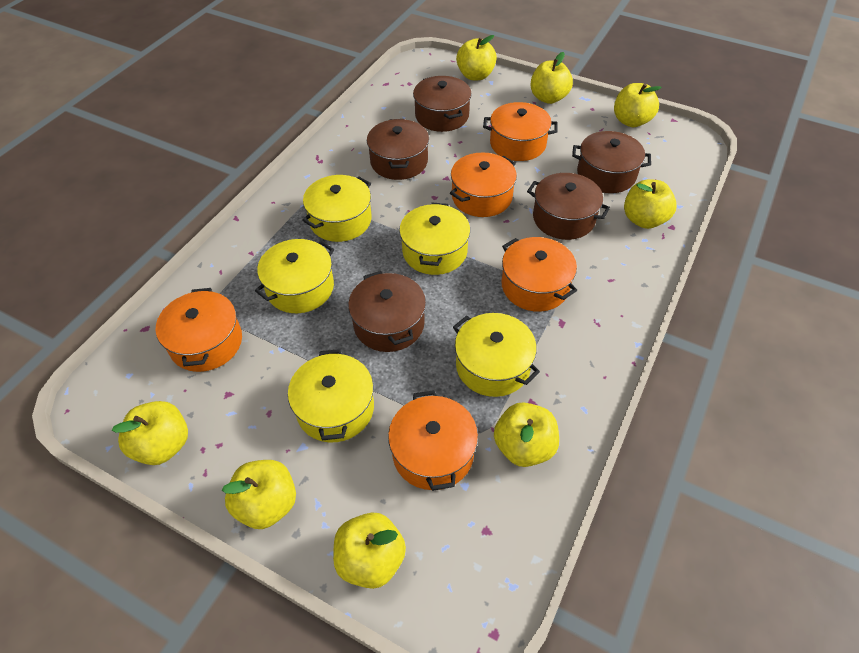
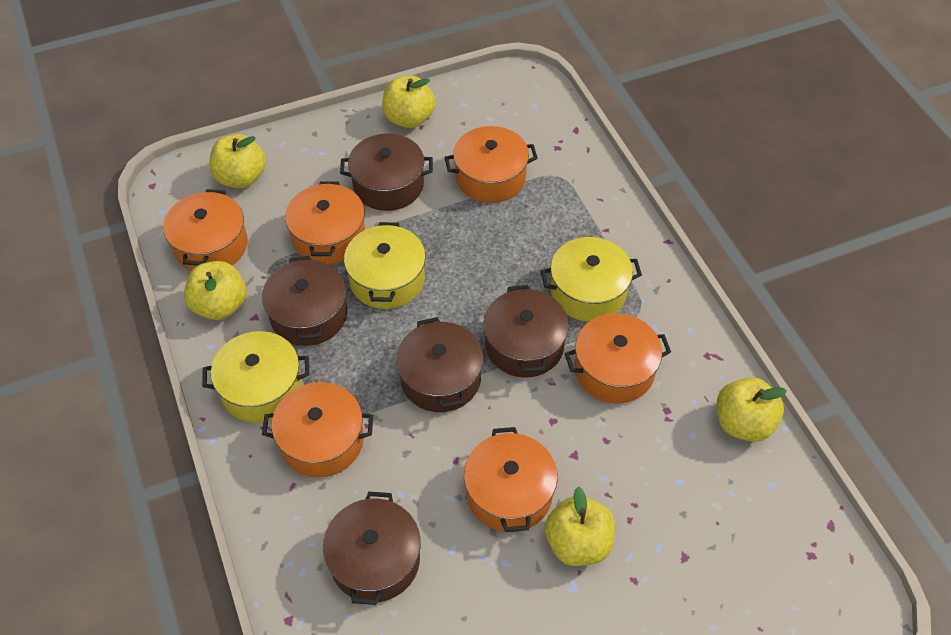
orange pot: 5 -> 6
yellow apple: 8 -> 5
yellow pot: 5 -> 3

